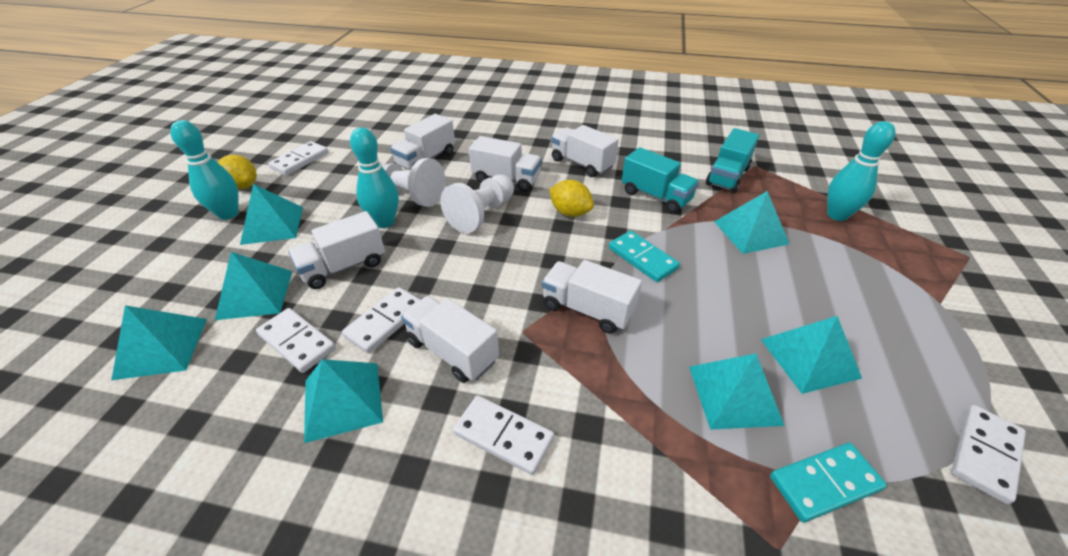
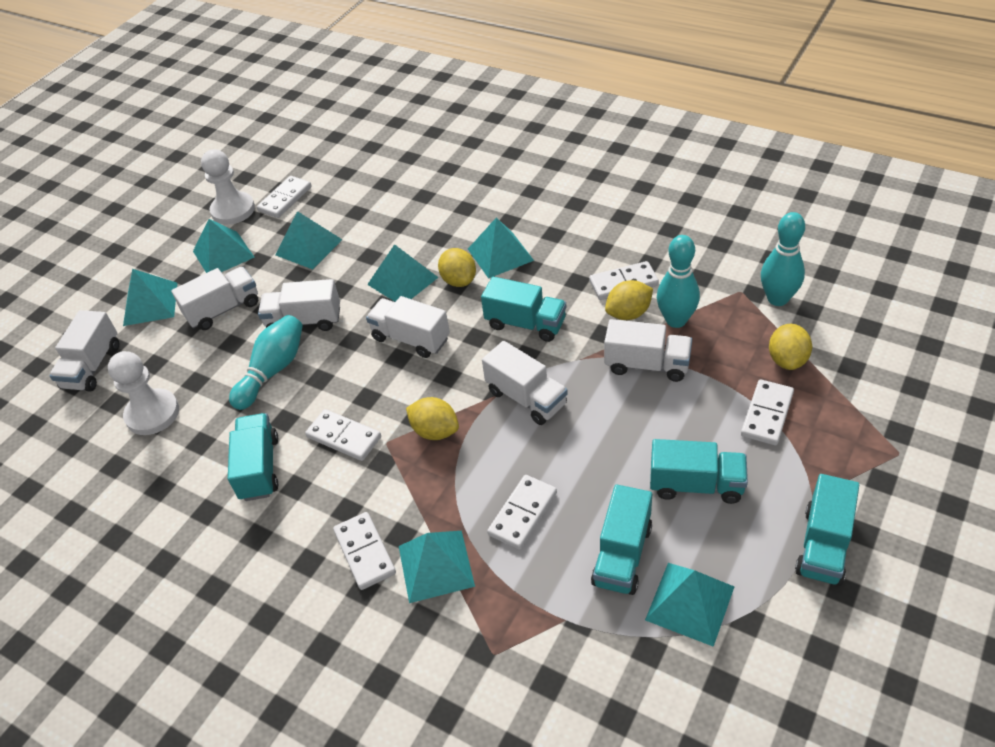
turquoise domino: 2 -> 0
turquoise truck: 2 -> 5
white domino: 5 -> 6
yellow lemon: 2 -> 4

